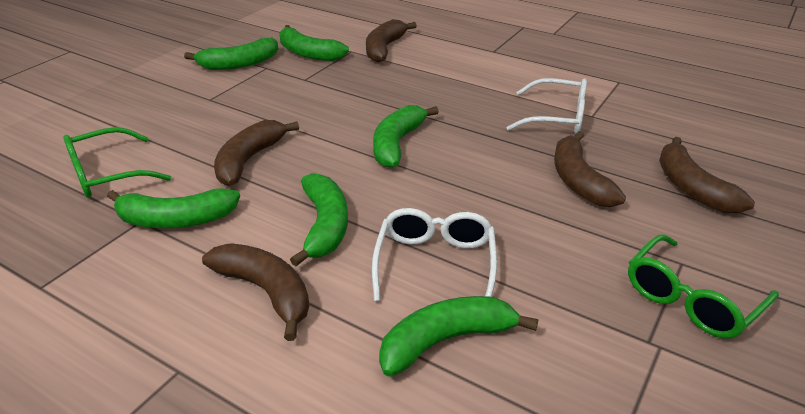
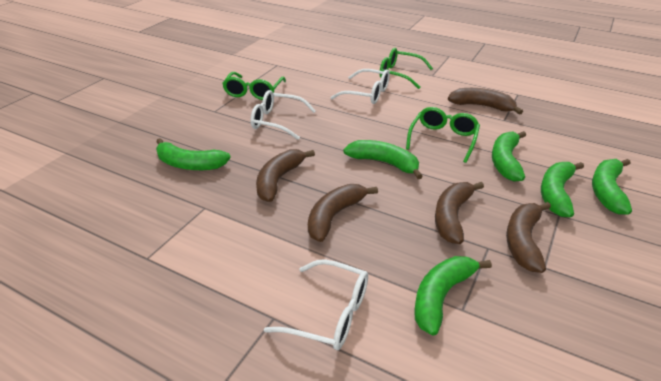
green glasses: 2 -> 3
white glasses: 2 -> 3

